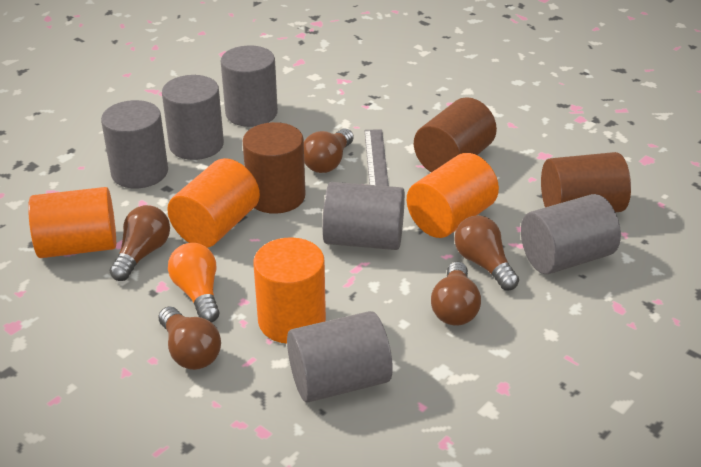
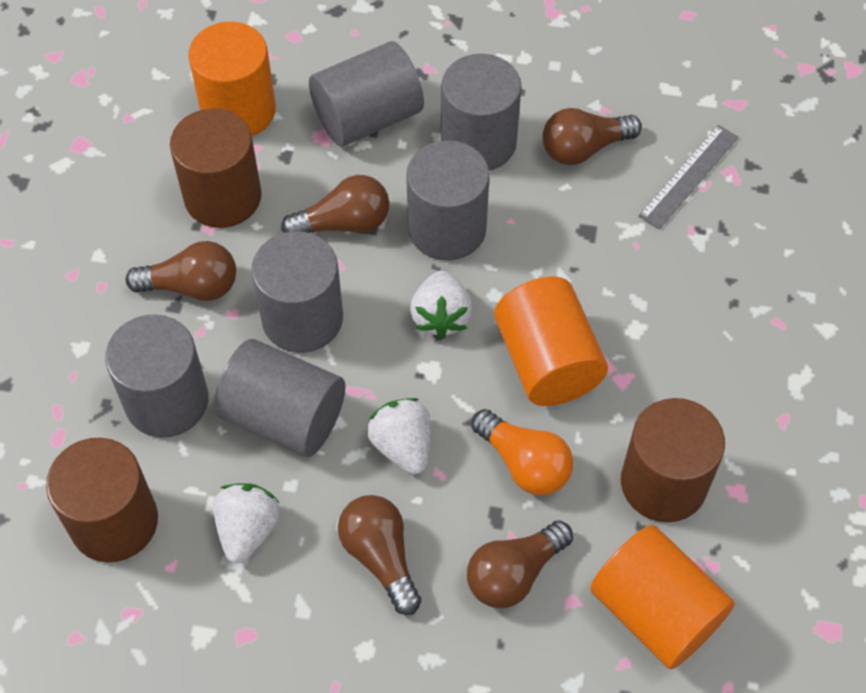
orange cylinder: 4 -> 3
white strawberry: 0 -> 3

